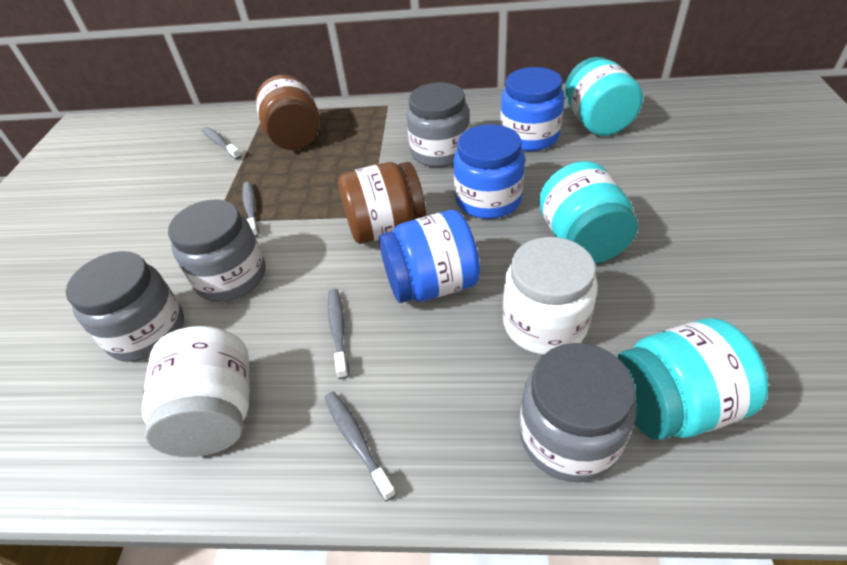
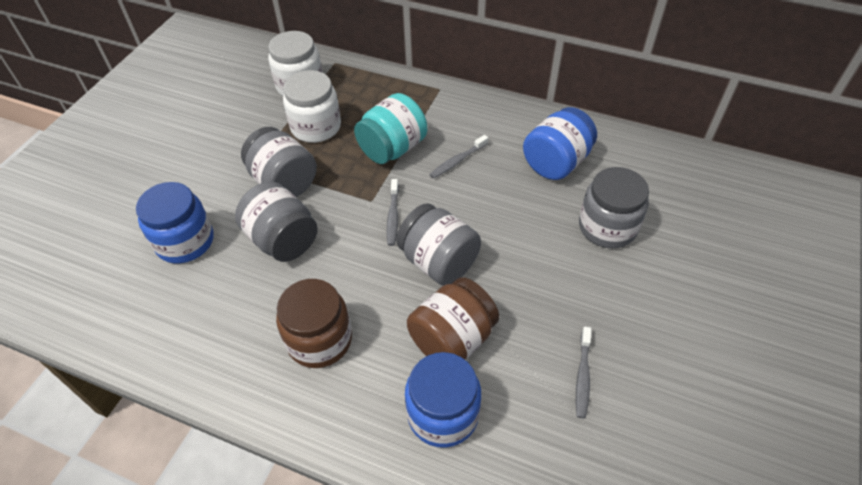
grey toothbrush: 4 -> 3
turquoise jar: 3 -> 1

